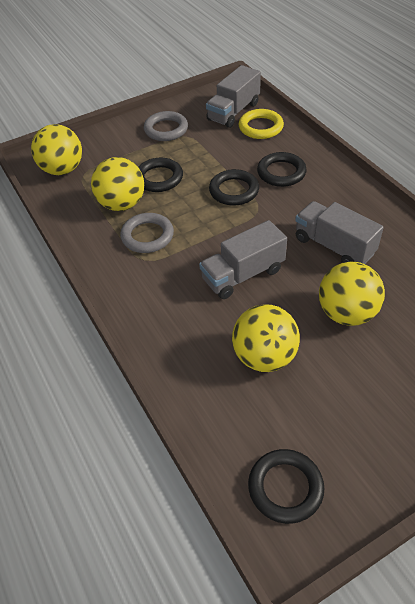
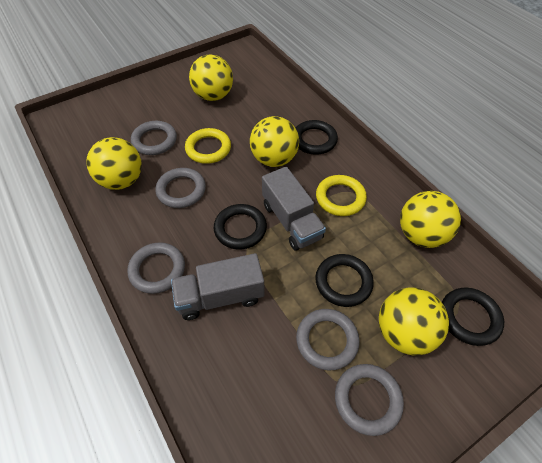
grey ring: 2 -> 5
grey truck: 3 -> 2
yellow ball: 4 -> 5
yellow ring: 1 -> 2

